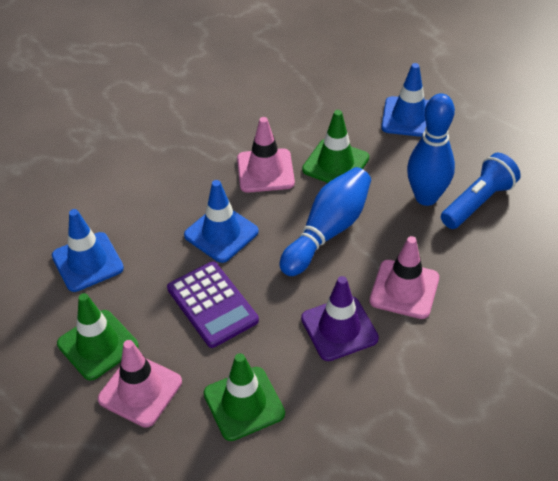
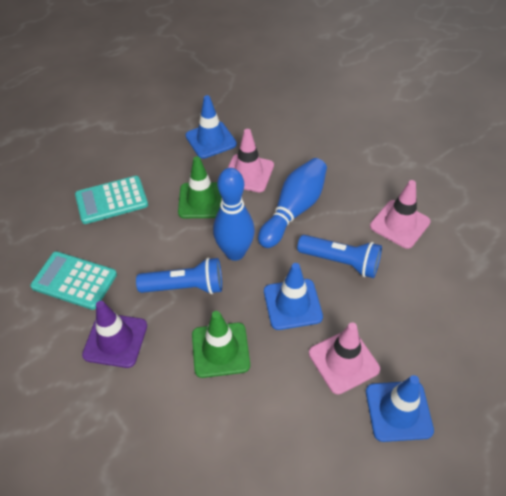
blue flashlight: 1 -> 2
green traffic cone: 3 -> 2
purple calculator: 1 -> 0
turquoise calculator: 0 -> 2

